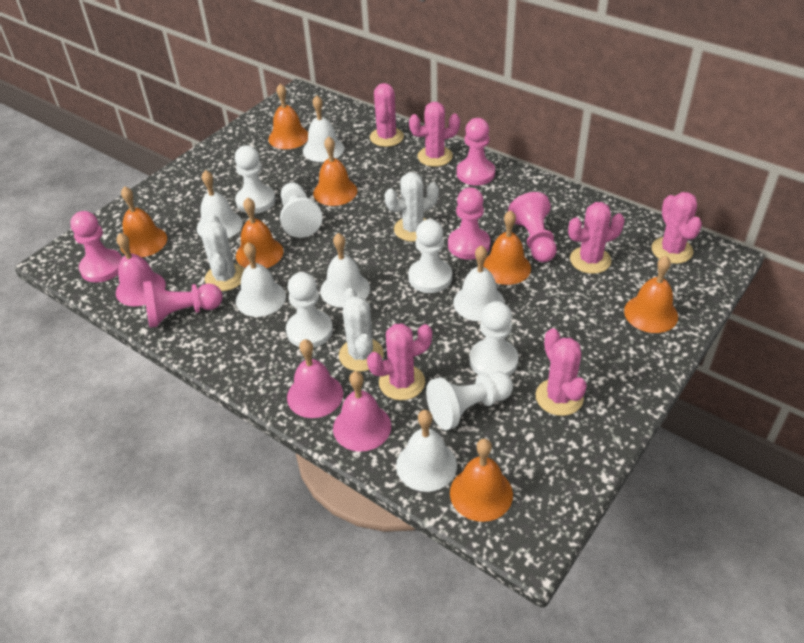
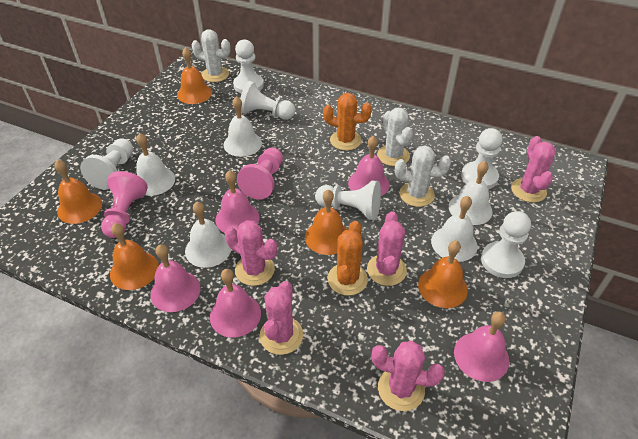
orange bell: 7 -> 5
orange cactus: 0 -> 2
pink bell: 3 -> 5
pink cactus: 6 -> 5
pink pawn: 5 -> 2
white bell: 6 -> 5

